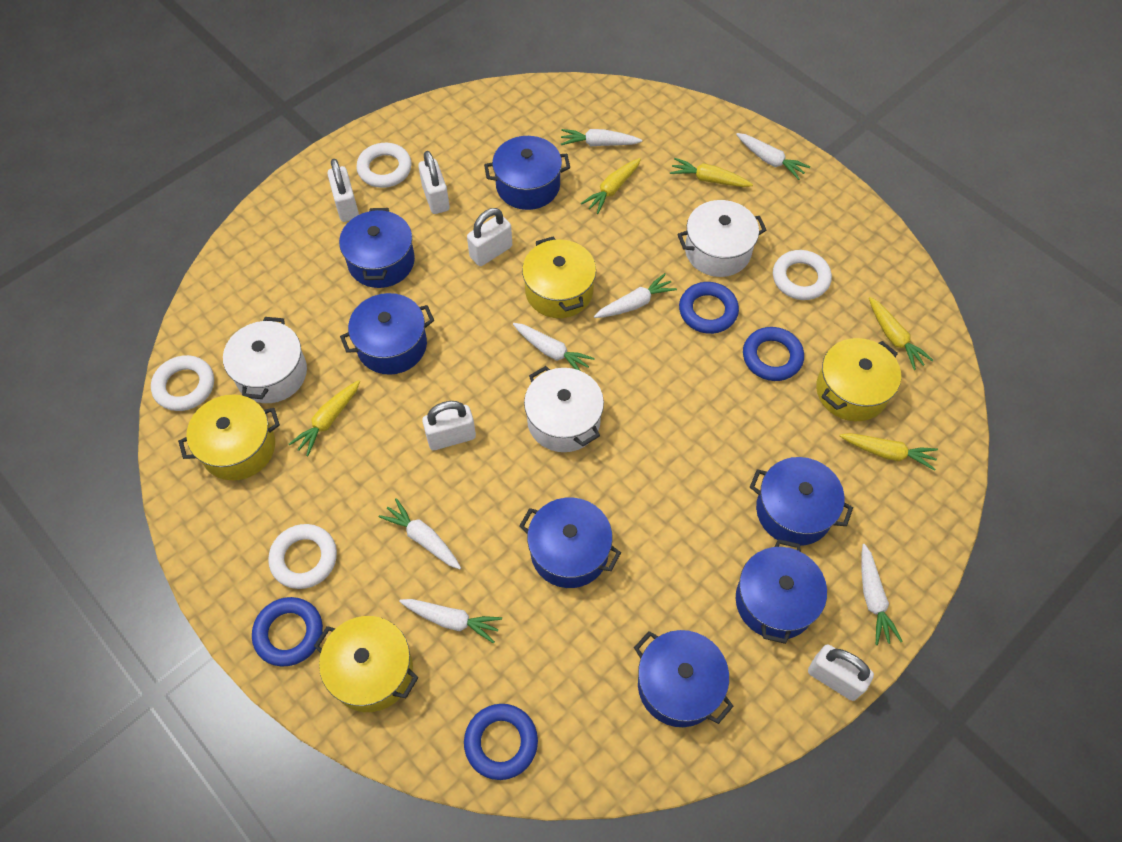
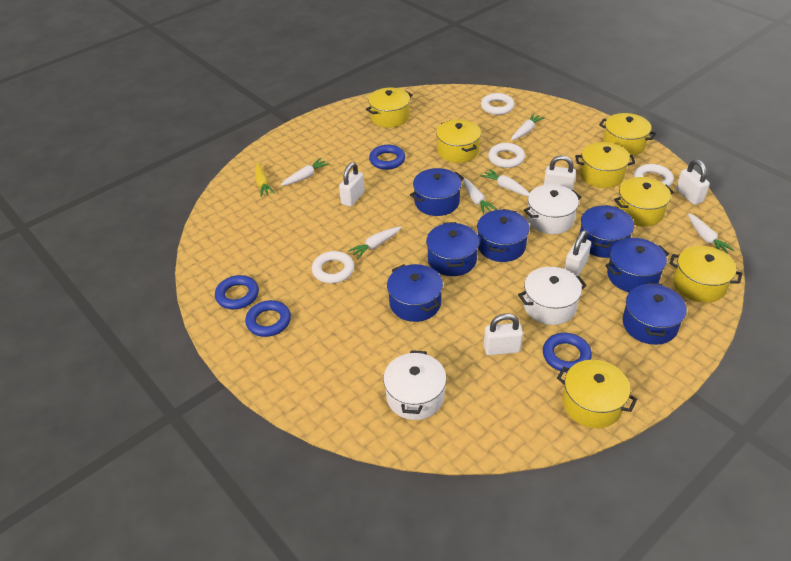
white carrot: 7 -> 6
yellow carrot: 5 -> 1
yellow pot: 4 -> 7

